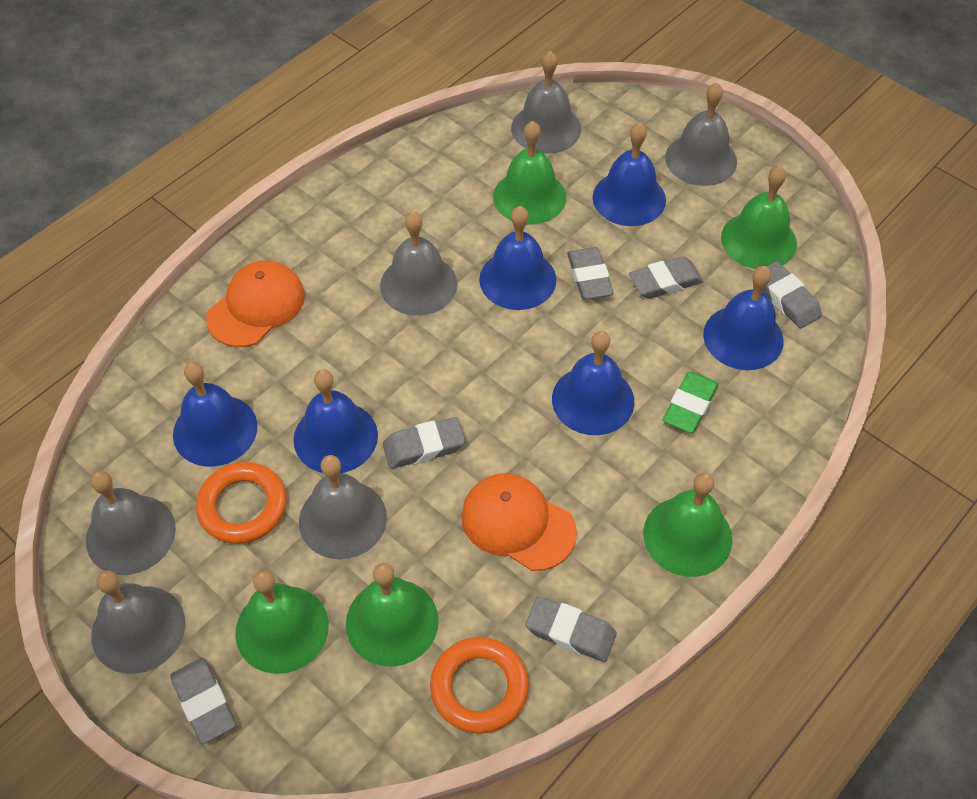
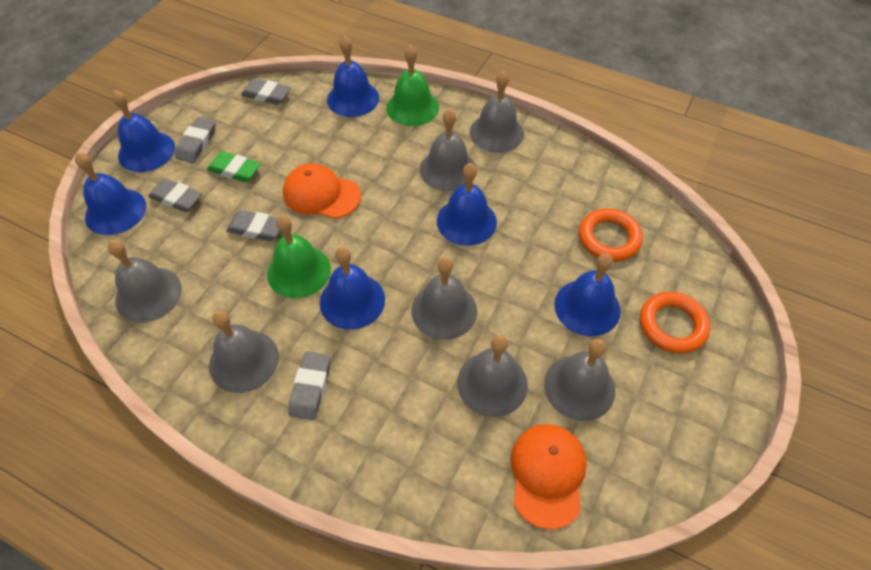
green bell: 5 -> 2
grey bell: 6 -> 7
grey eraser: 6 -> 5

